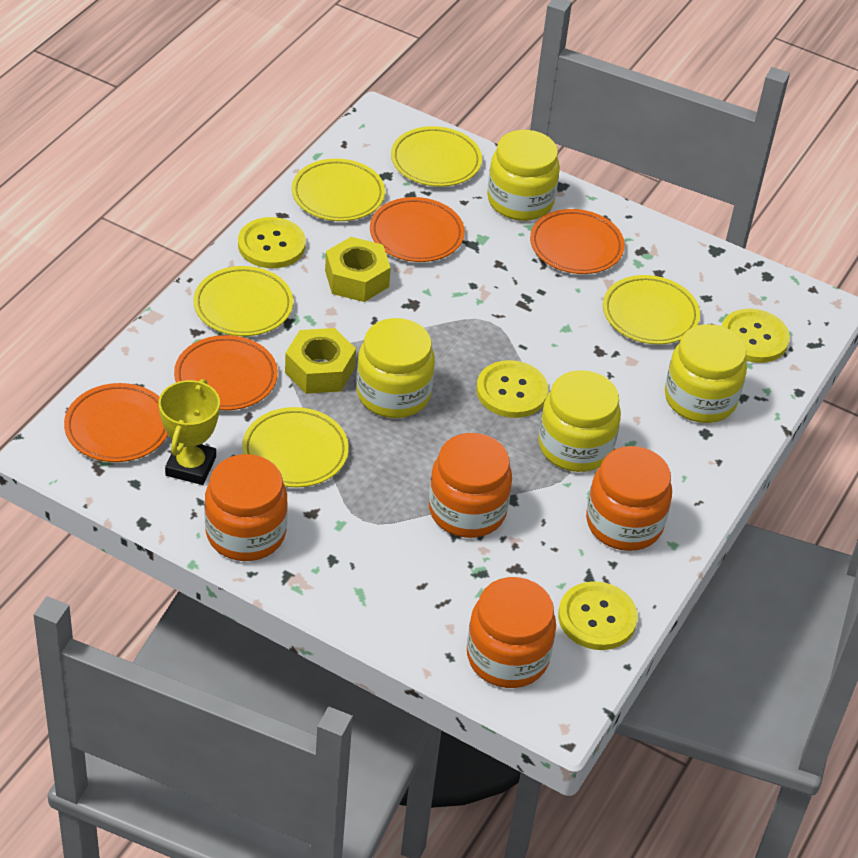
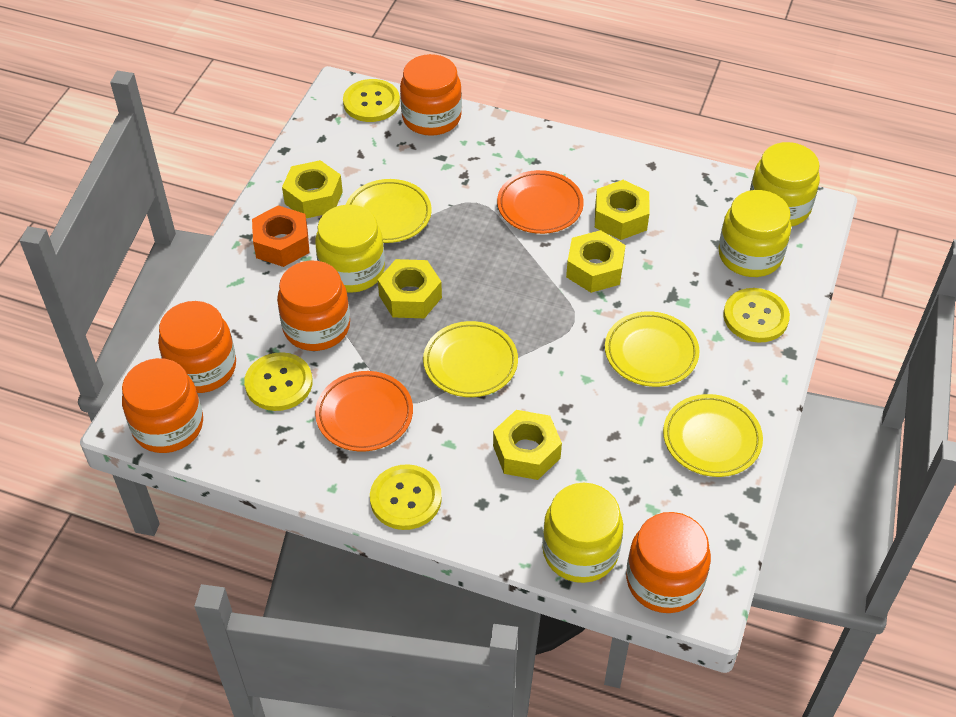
orange jar: 4 -> 5
orange nut: 0 -> 1
orange plate: 4 -> 2
yellow nut: 2 -> 5
yellow plate: 5 -> 4
yellow trophy: 1 -> 0

